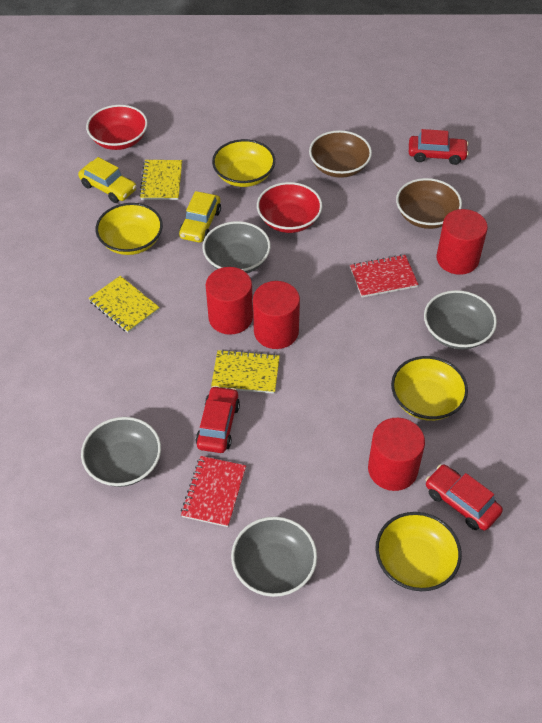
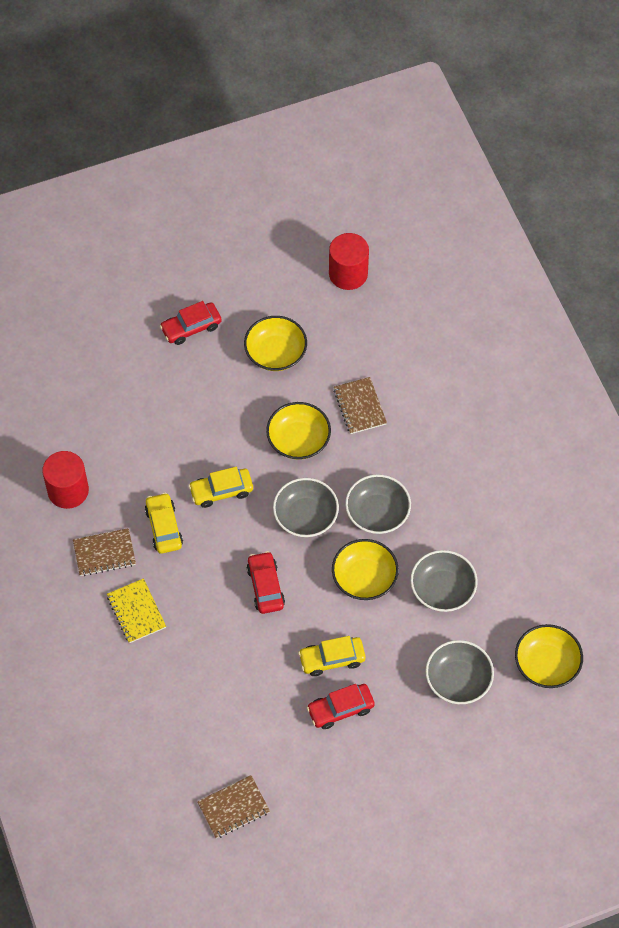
brown bowl: 2 -> 0
brown notebook: 0 -> 3
red bowl: 2 -> 0
red cylinder: 4 -> 2
red notebook: 2 -> 0
yellow car: 2 -> 3
yellow notebook: 3 -> 1

